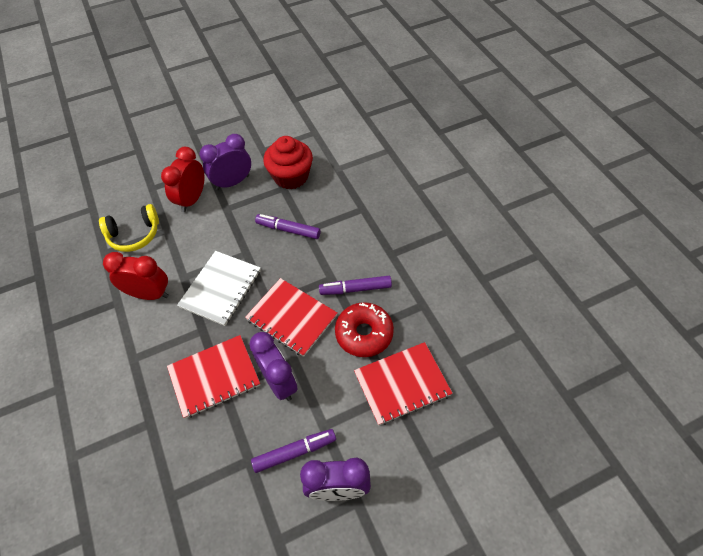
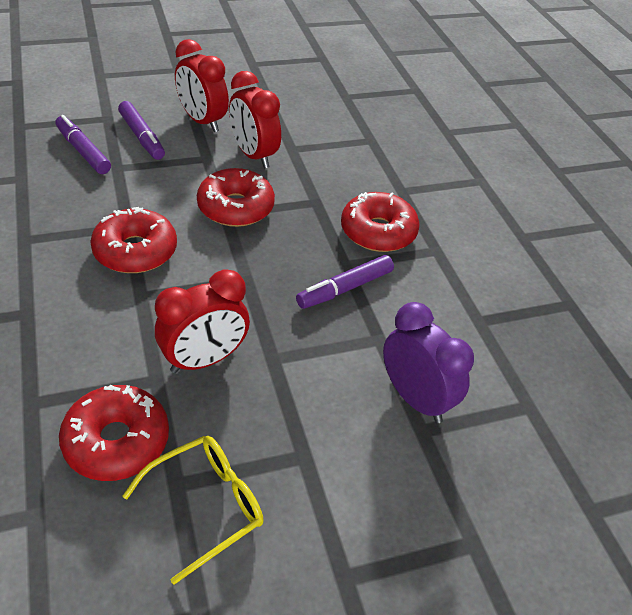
purple clock: 3 -> 1
red clock: 2 -> 3
red cupcake: 1 -> 0
red donut: 1 -> 4
red notebook: 3 -> 0
white notebook: 1 -> 0
yellow glasses: 0 -> 1
yellow headphones: 1 -> 0

